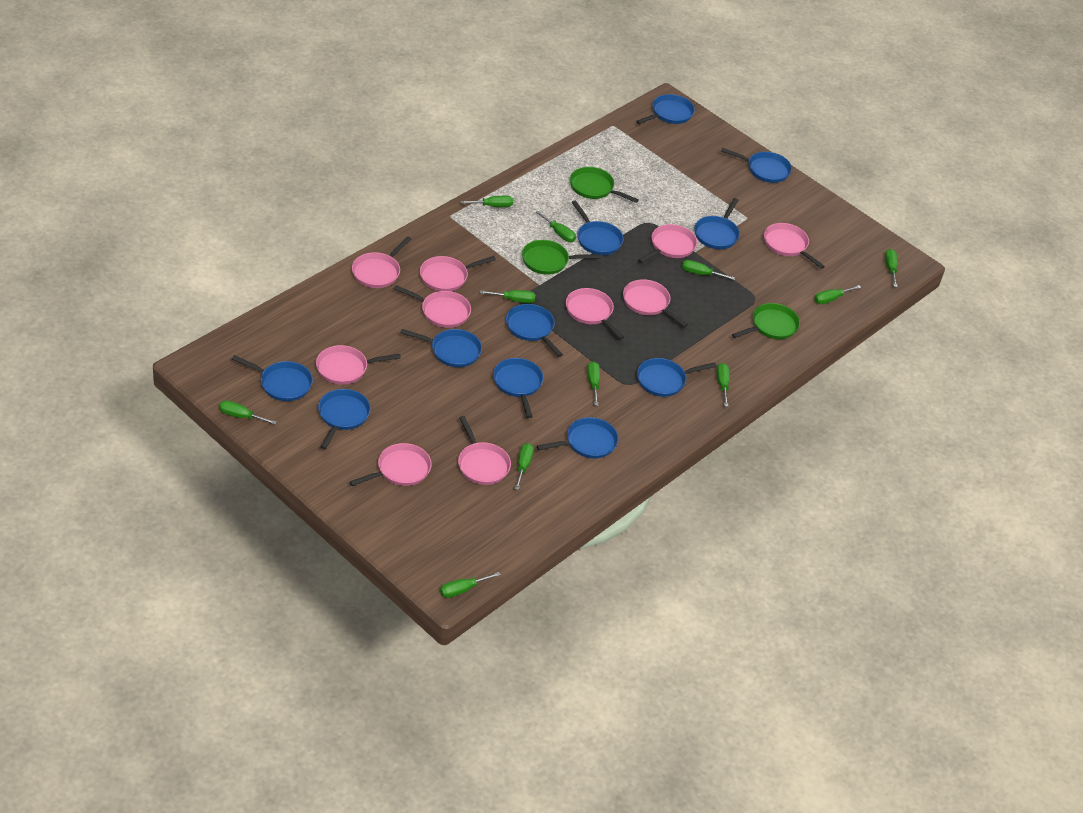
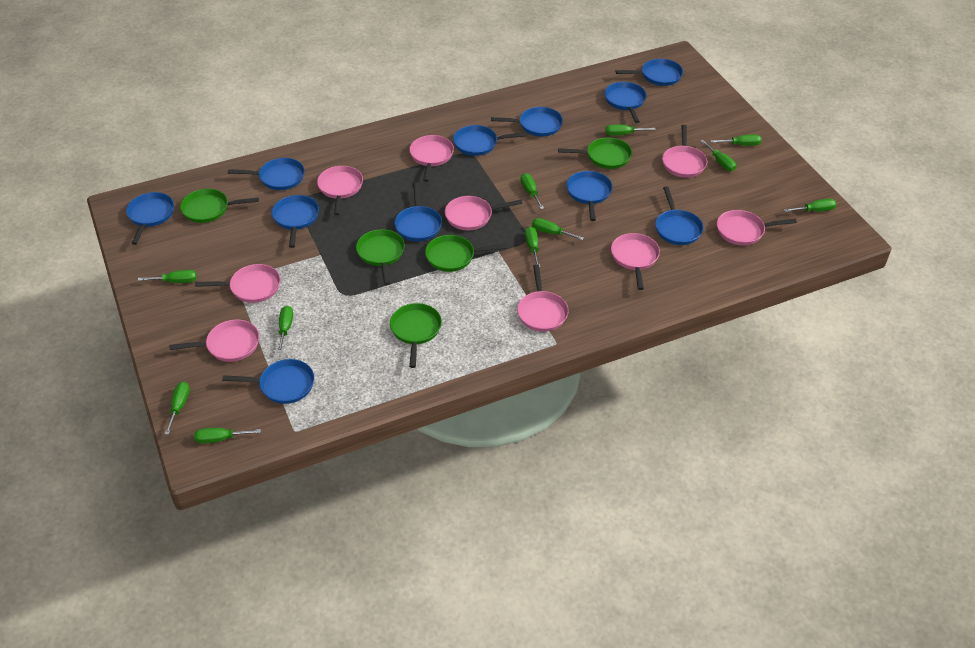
green pan: 3 -> 5
pink pan: 10 -> 9

